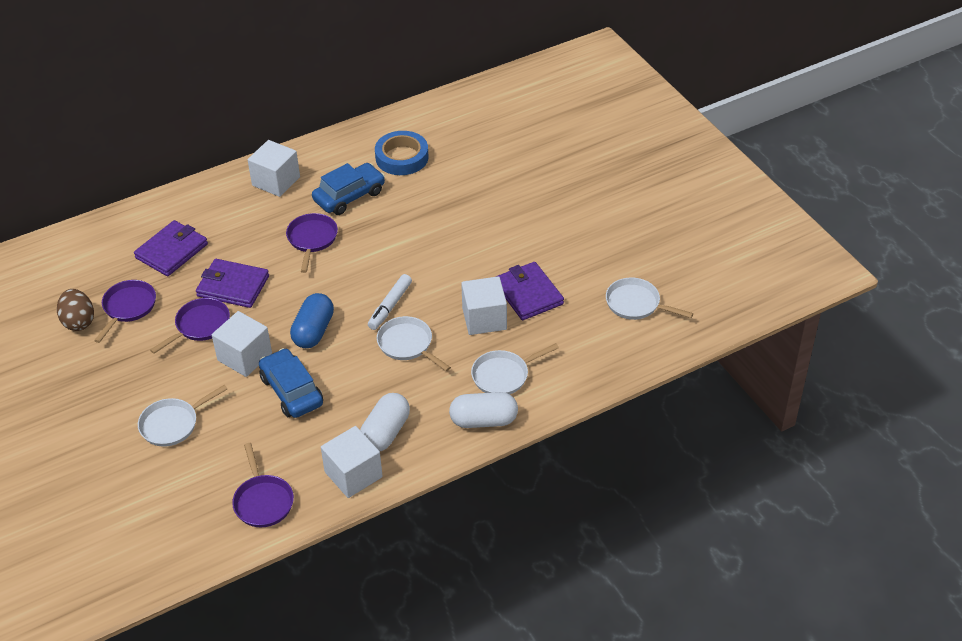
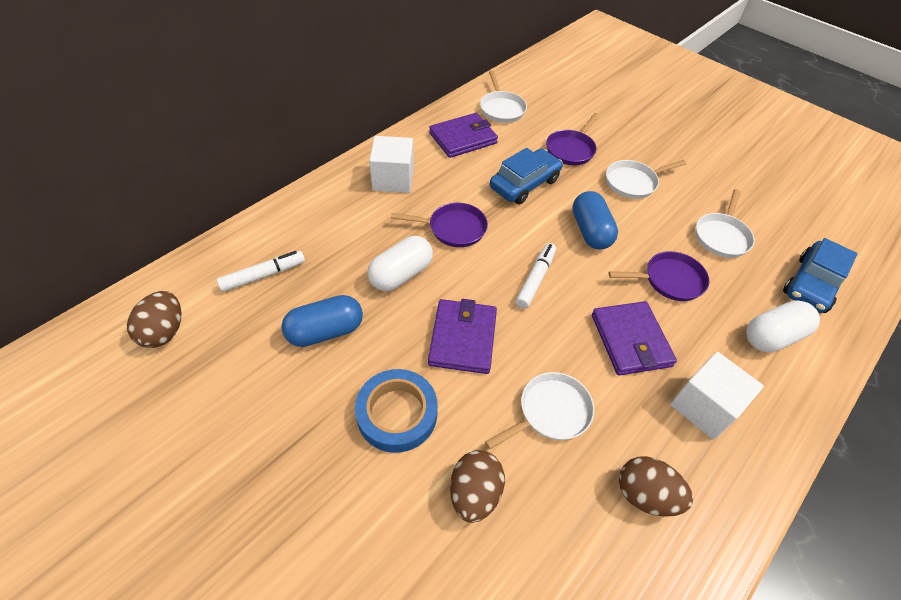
blue capsule: 1 -> 2
brown egg: 1 -> 3
purple pan: 4 -> 3
white cube: 4 -> 2
white marker: 1 -> 2

